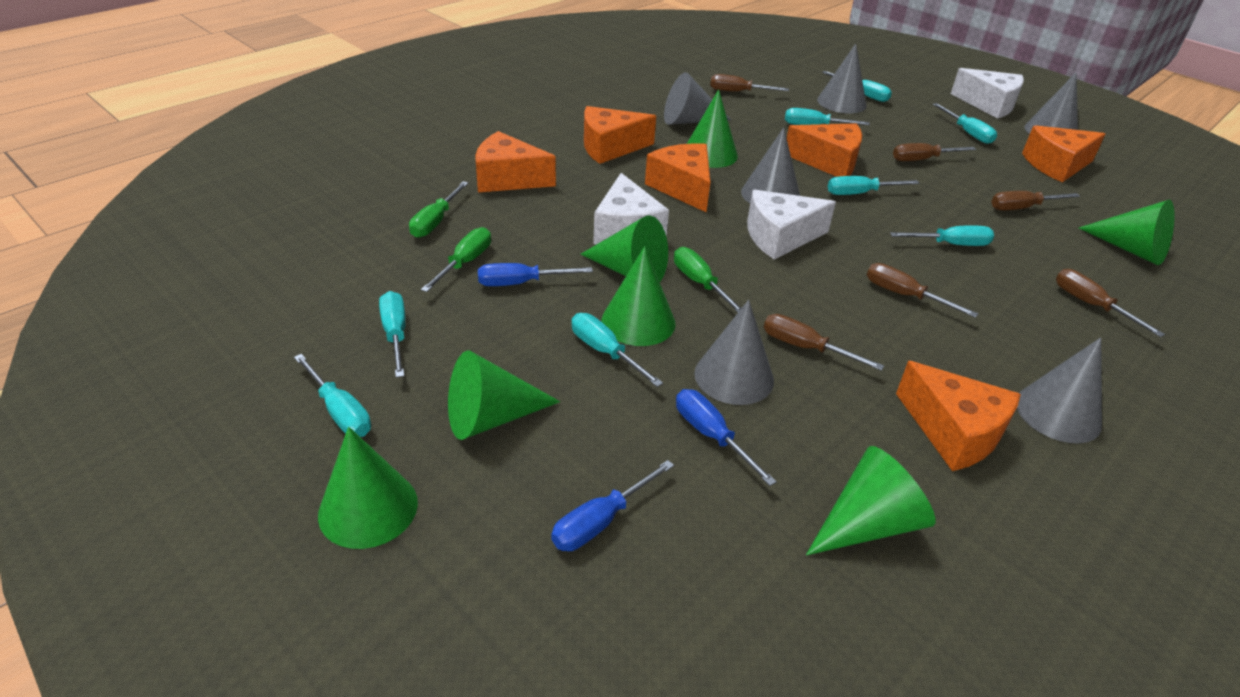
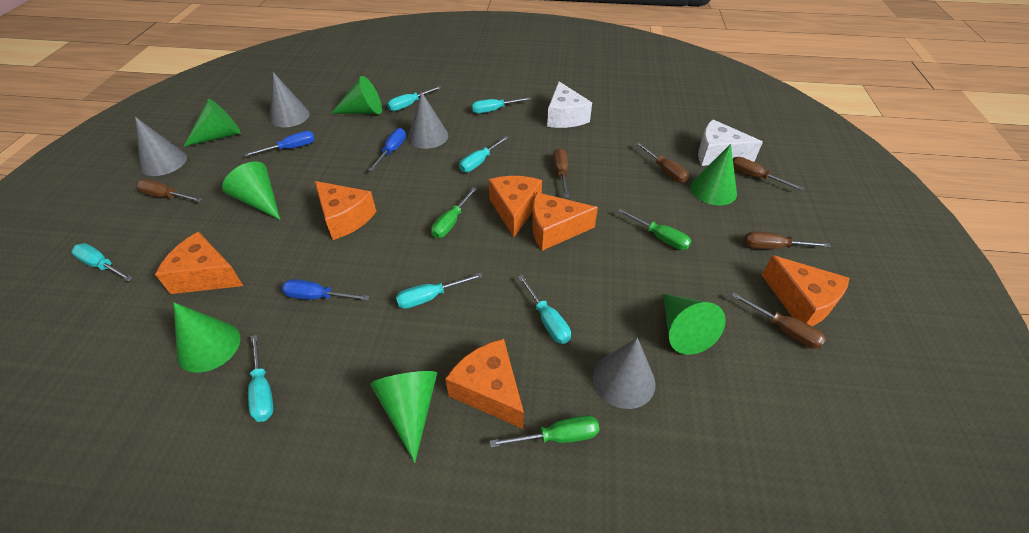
grey cone: 6 -> 4
turquoise screwdriver: 8 -> 7
white cheese: 3 -> 2

